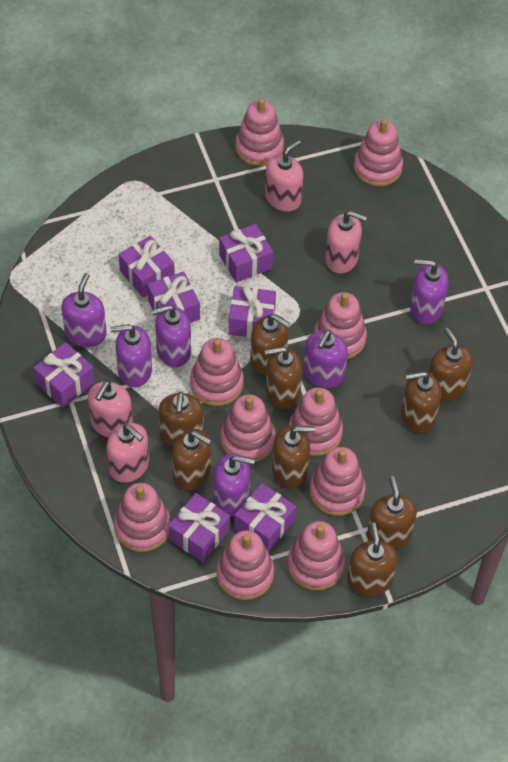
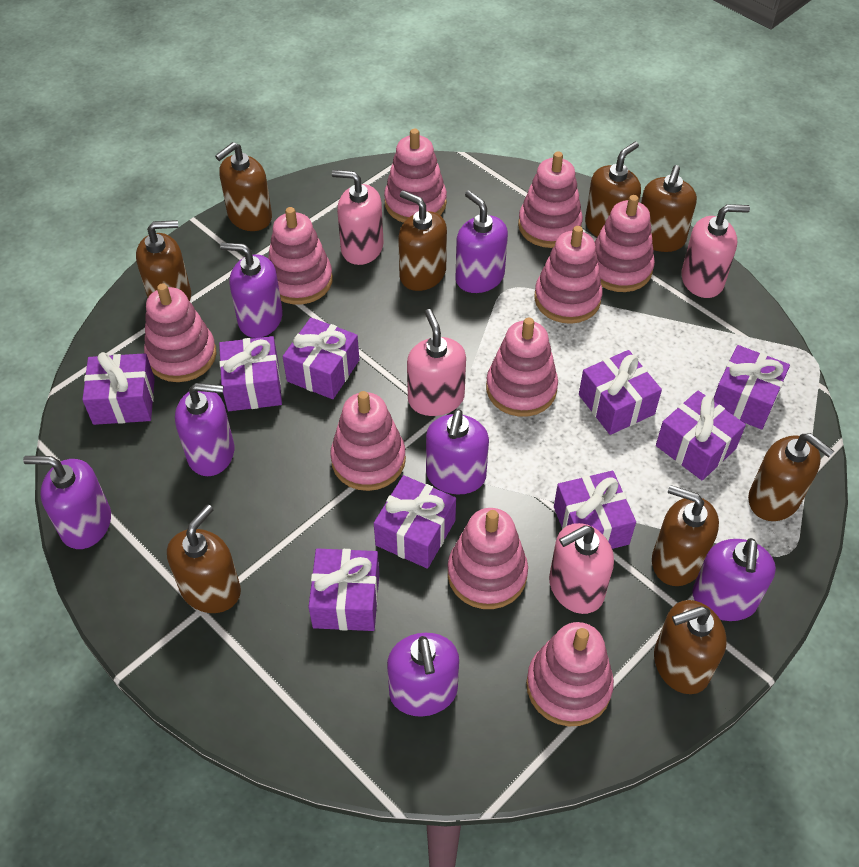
purple gift: 7 -> 9
purple soap dispenser: 6 -> 7

